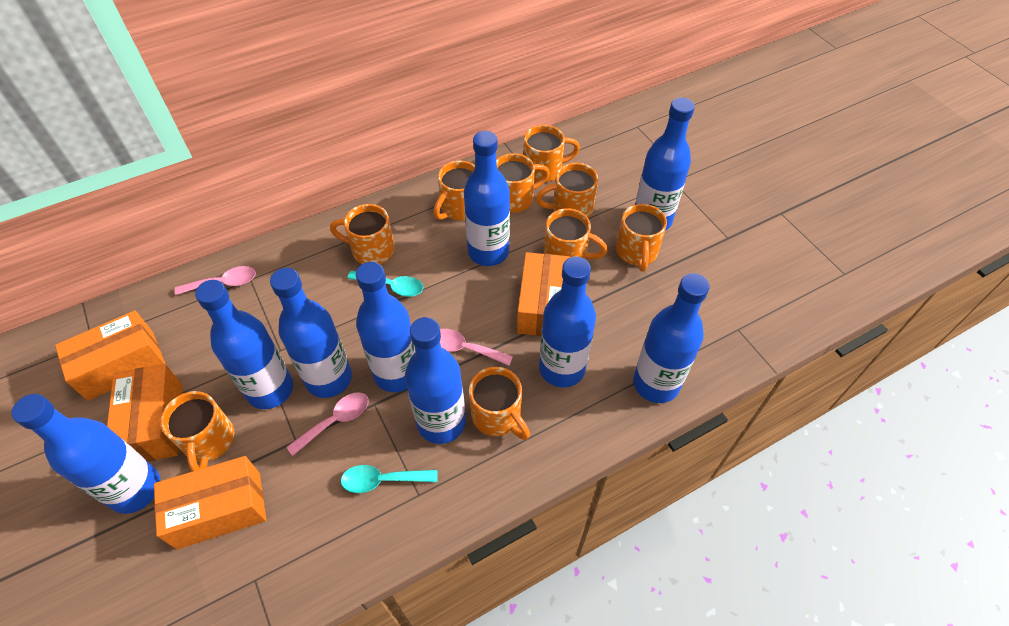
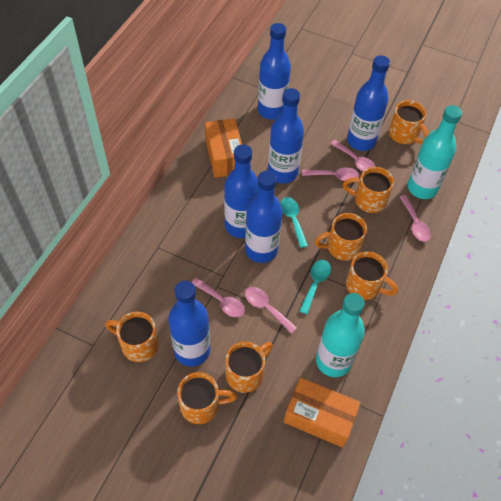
blue bottle: 9 -> 6
orange box: 4 -> 2
orange mug: 9 -> 7
pink spoon: 3 -> 5
turquoise bottle: 0 -> 2

